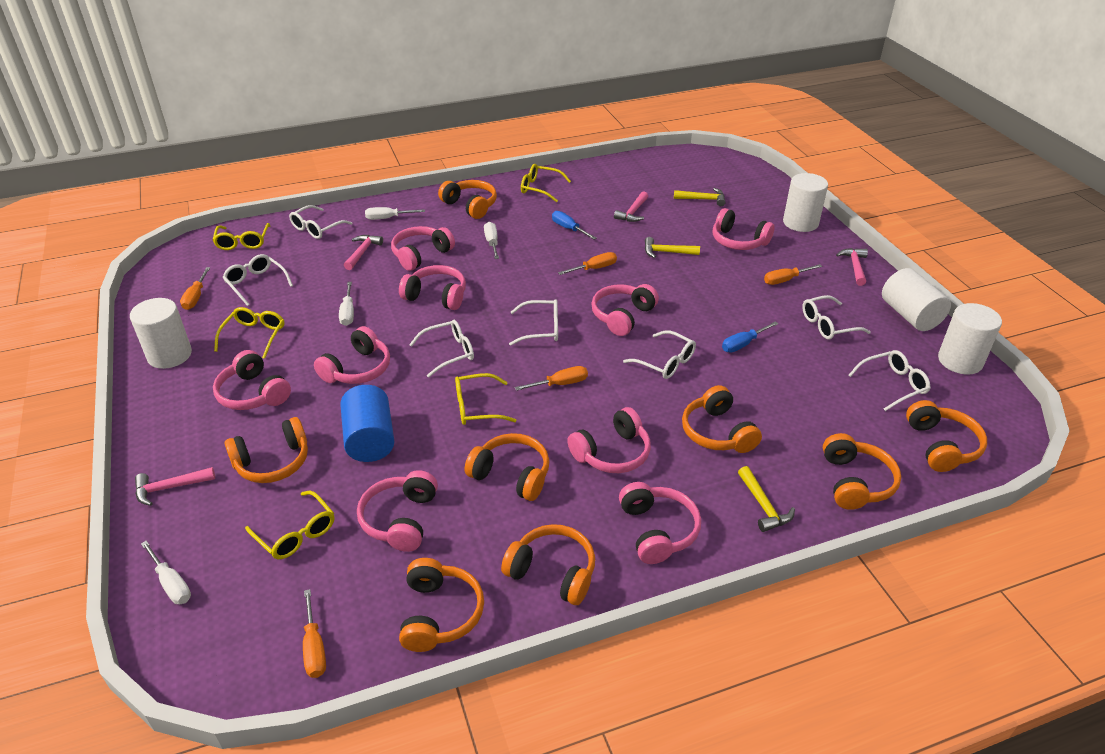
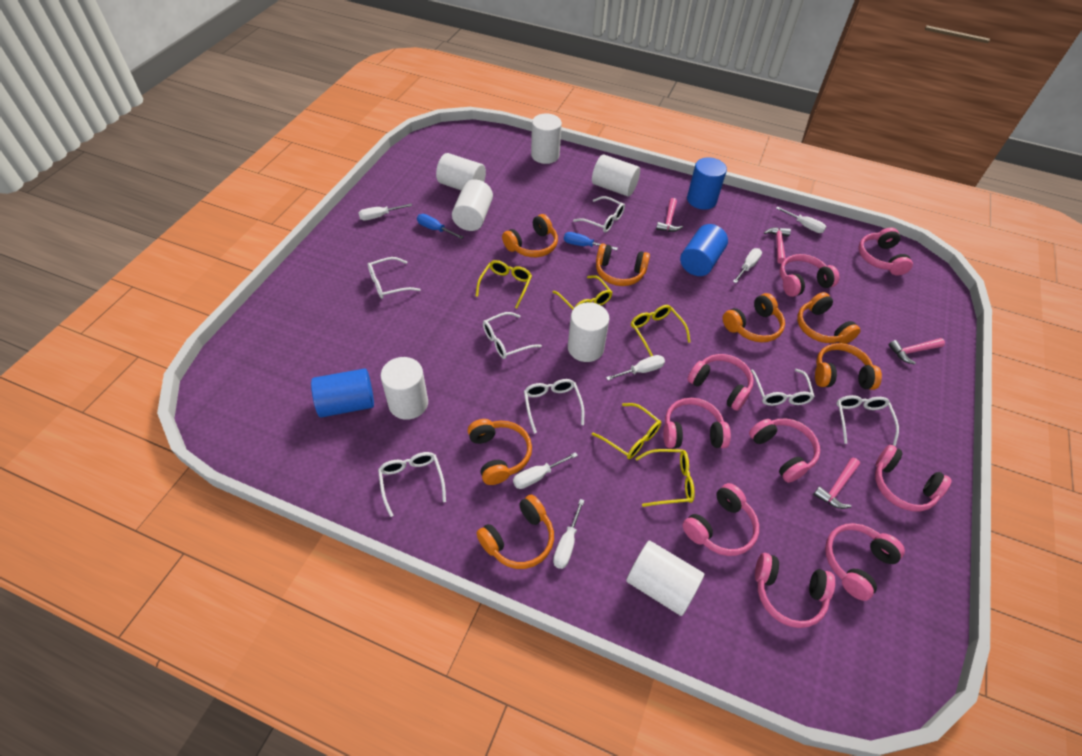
blue cylinder: 1 -> 3
orange headphones: 8 -> 7
orange screwdriver: 5 -> 0
white cylinder: 4 -> 7
white screwdriver: 4 -> 6
yellow hammer: 3 -> 0

